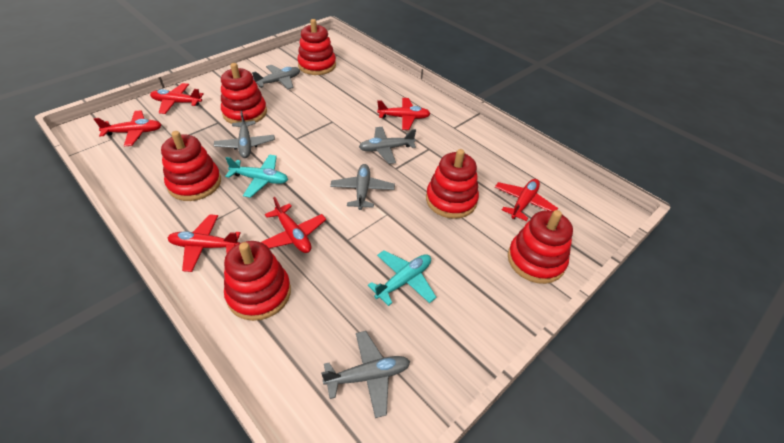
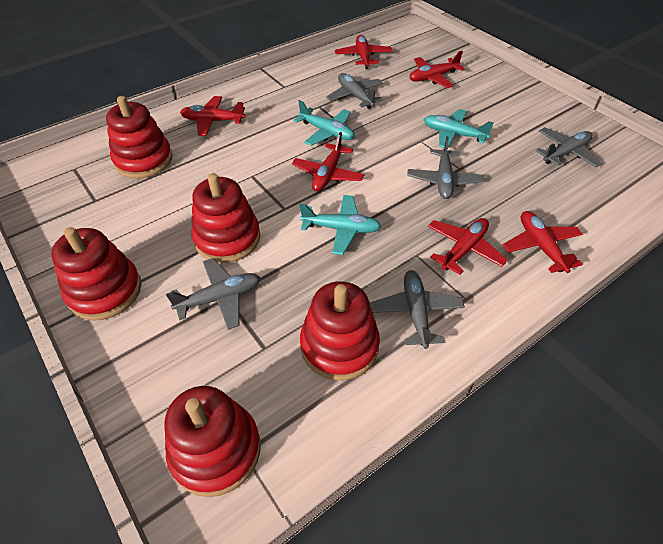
red stacking toy: 6 -> 5
turquoise plane: 2 -> 3

